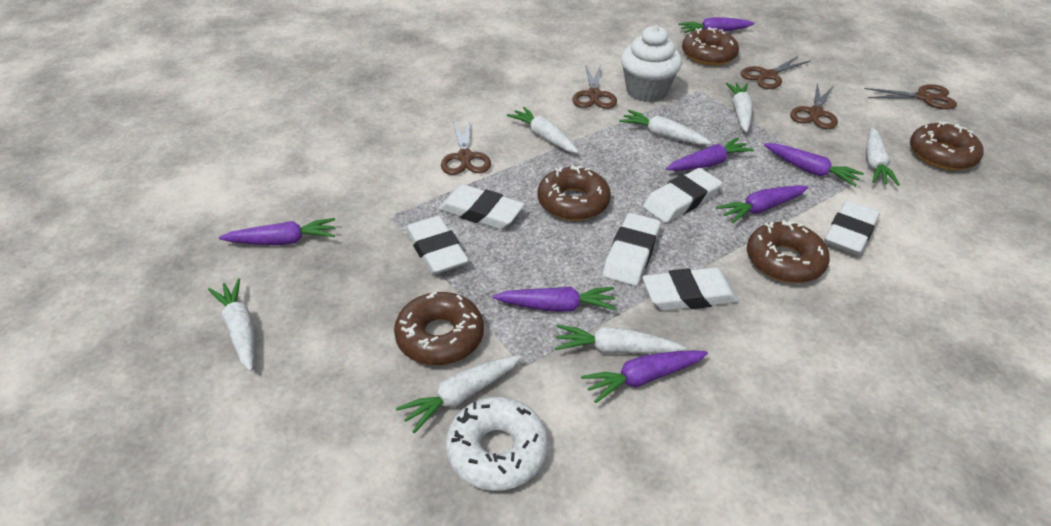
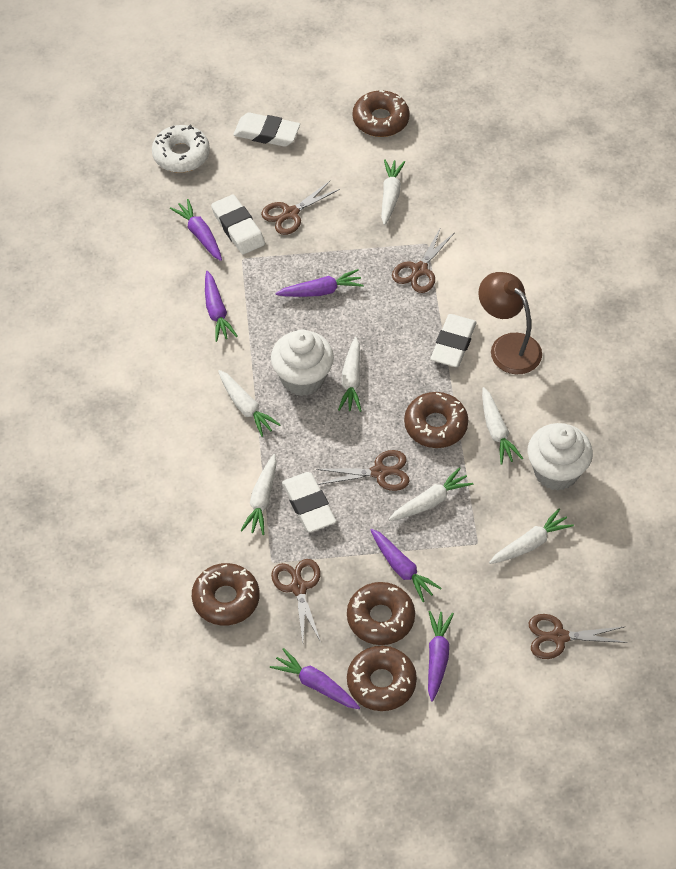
brown lamp: 0 -> 1
purple carrot: 7 -> 6
white cupcake: 1 -> 2
white eraser: 6 -> 4

